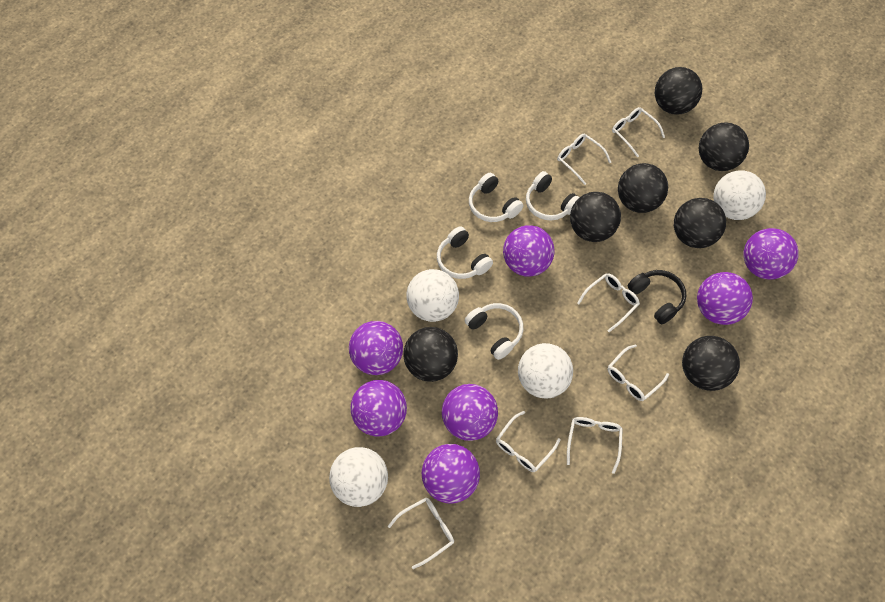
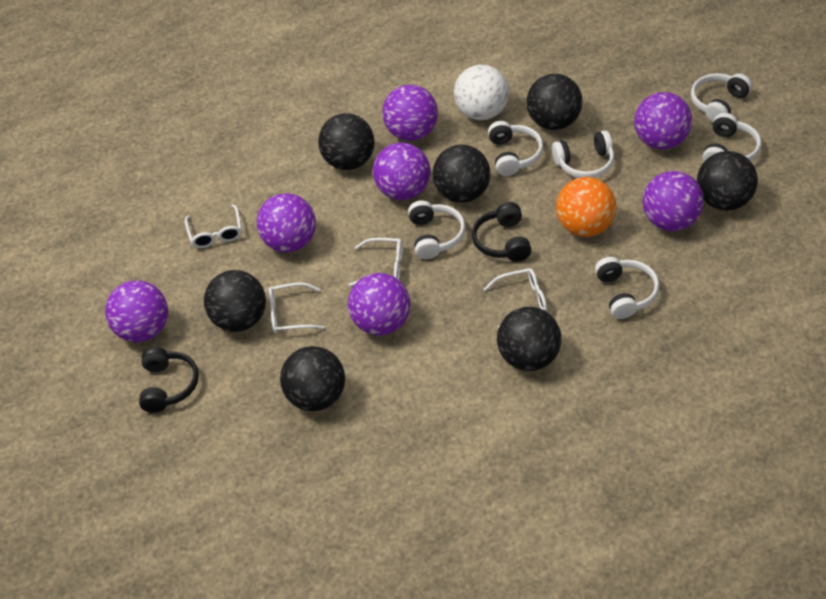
black headphones: 1 -> 2
orange ball: 0 -> 1
white ball: 4 -> 1
white glasses: 7 -> 4
white headphones: 4 -> 6

